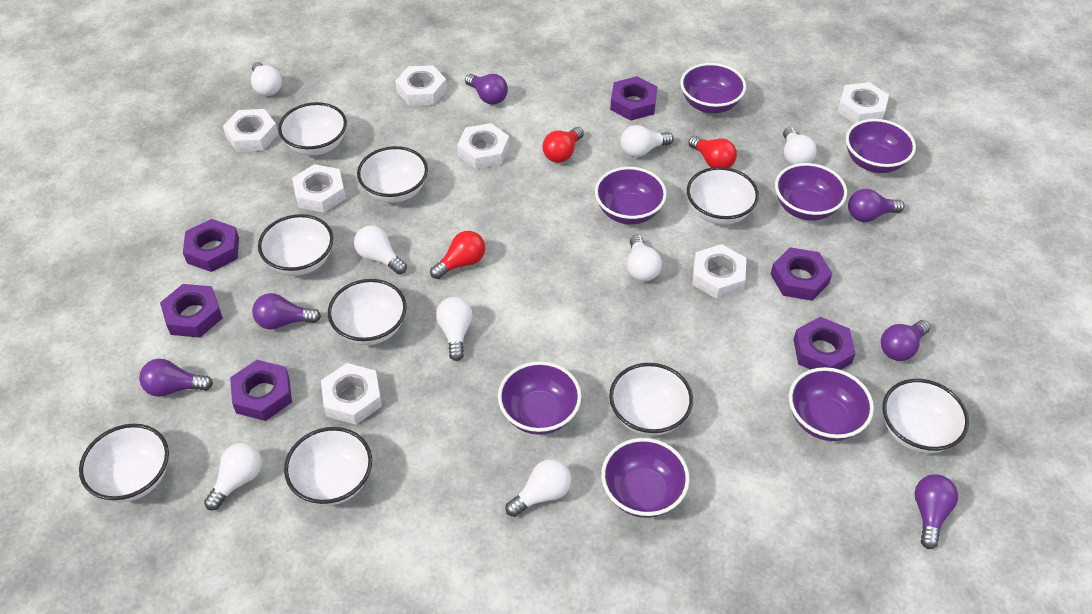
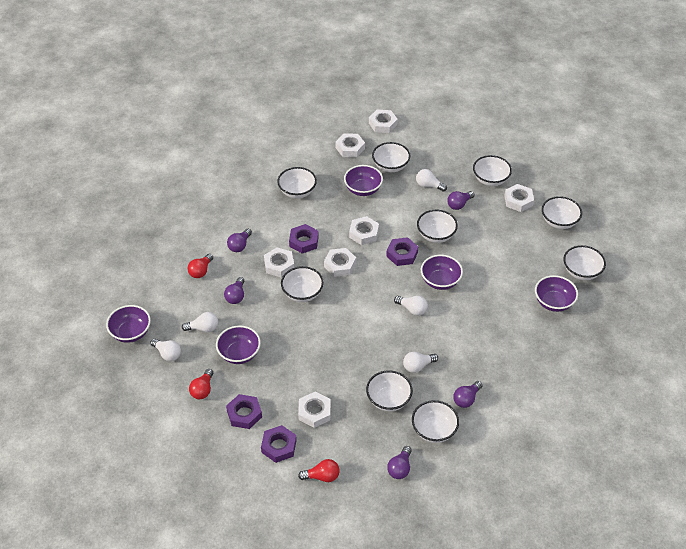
purple bowl: 7 -> 5
purple light bulb: 6 -> 5
purple nut: 6 -> 4
white light bulb: 8 -> 5

